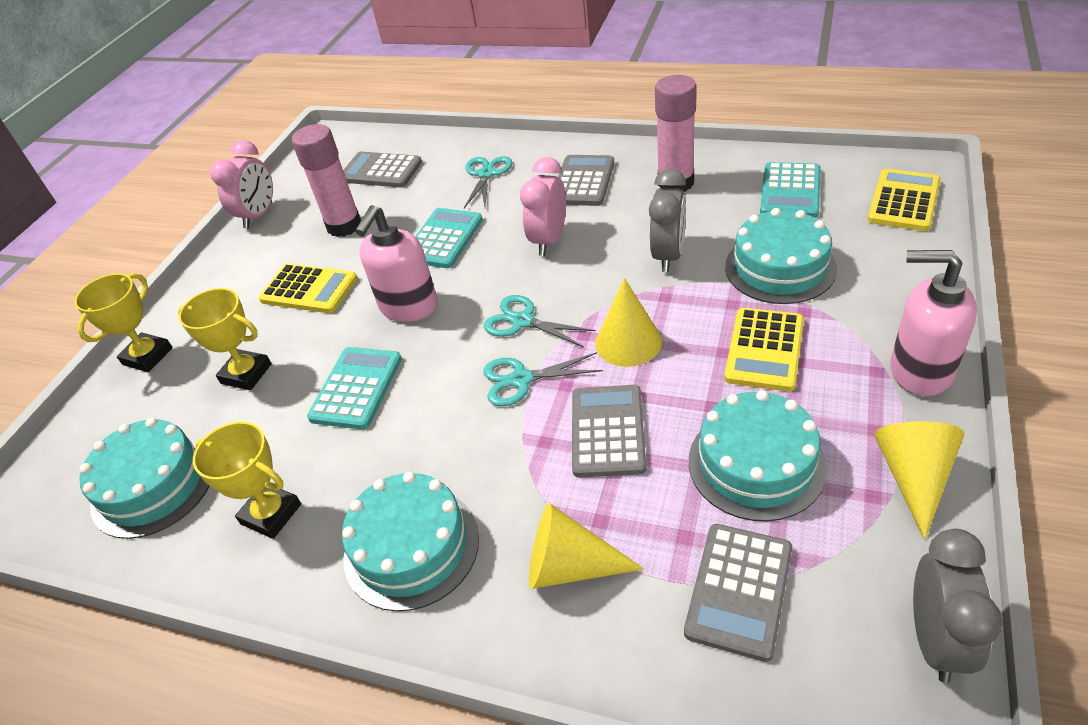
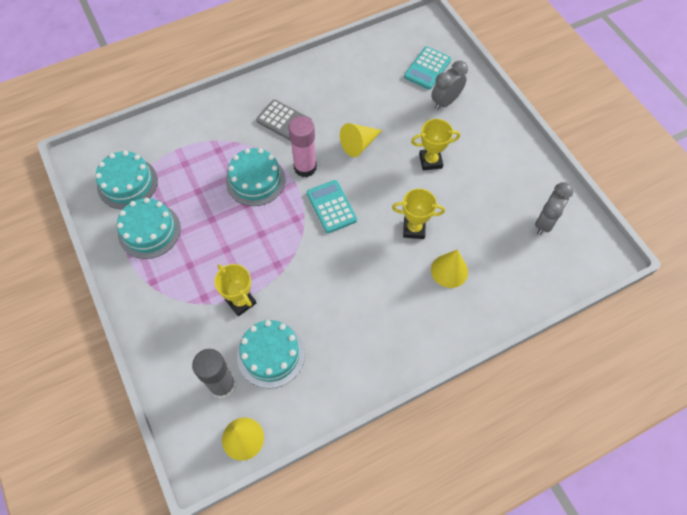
grey calculator: 4 -> 1
grey glue stick: 0 -> 1
pink clock: 2 -> 0
pink glue stick: 2 -> 1
pink soap dispenser: 2 -> 0
turquoise calculator: 3 -> 2
turquoise scissors: 3 -> 0
yellow calculator: 3 -> 0

